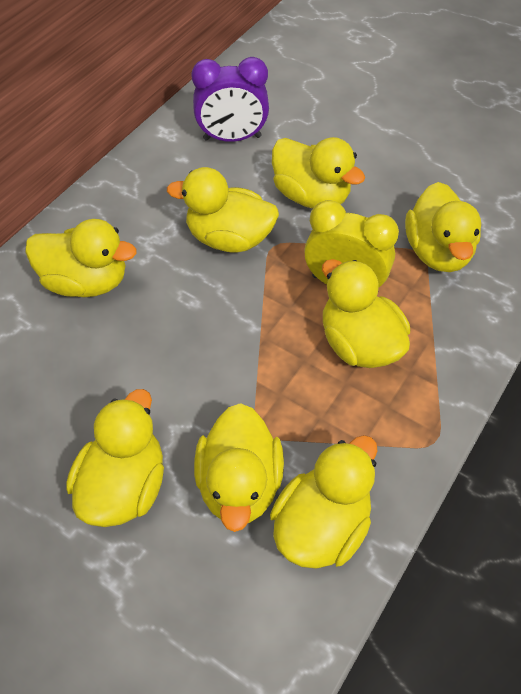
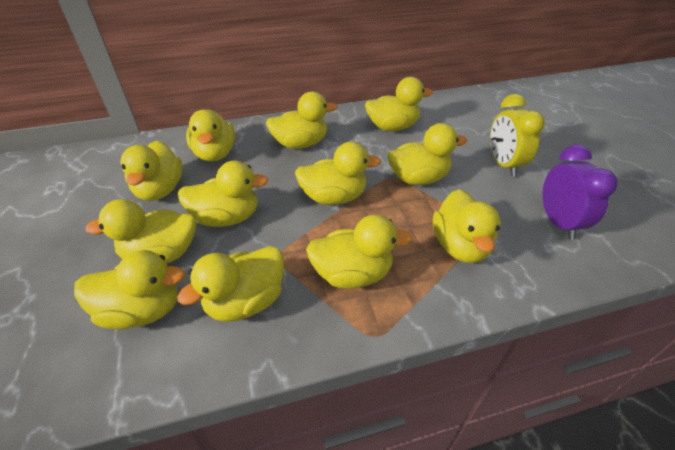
yellow duck: 8 -> 12

